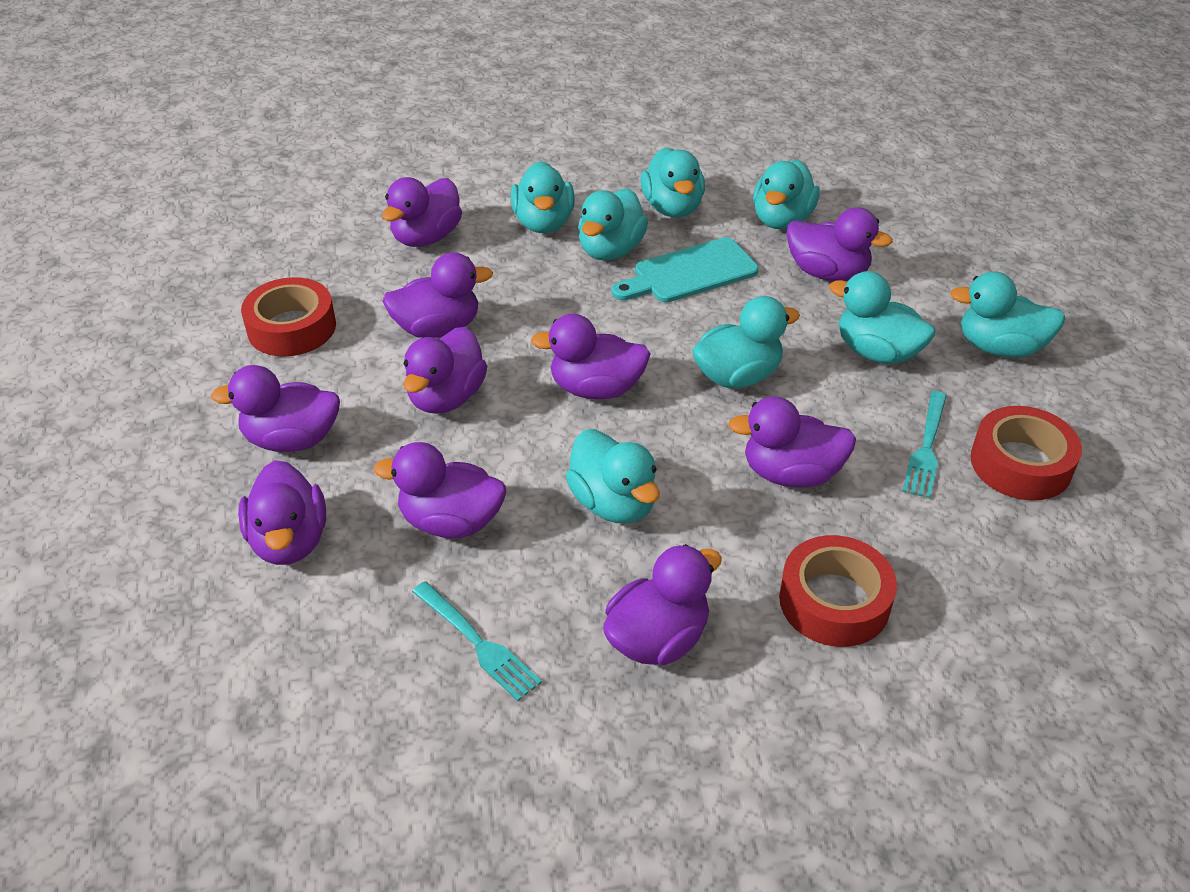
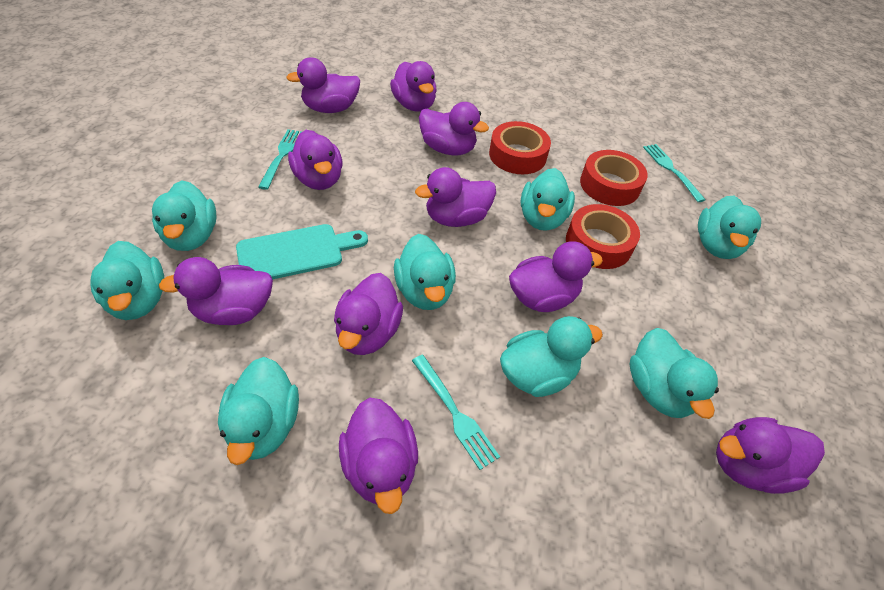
turquoise fork: 2 -> 3

